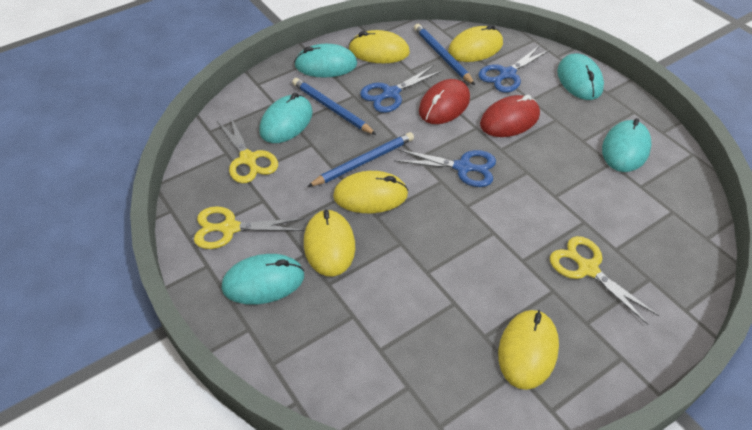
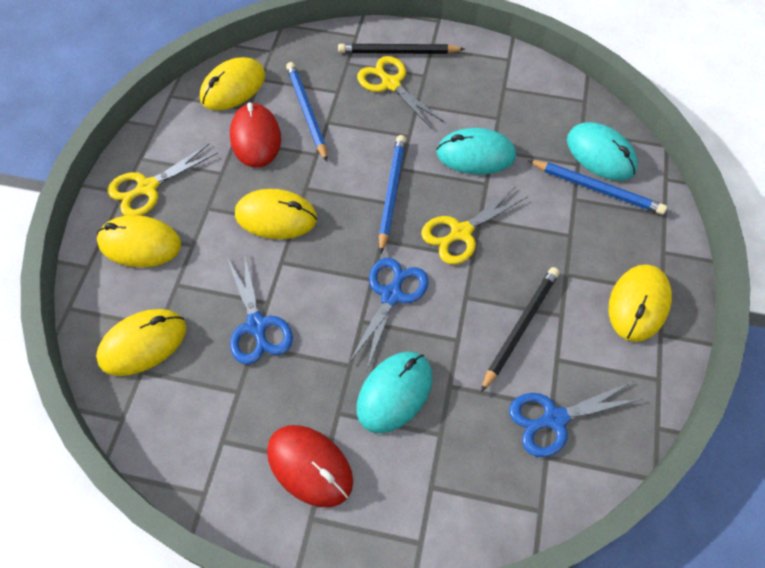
black pencil: 0 -> 2
turquoise mouse: 5 -> 3

